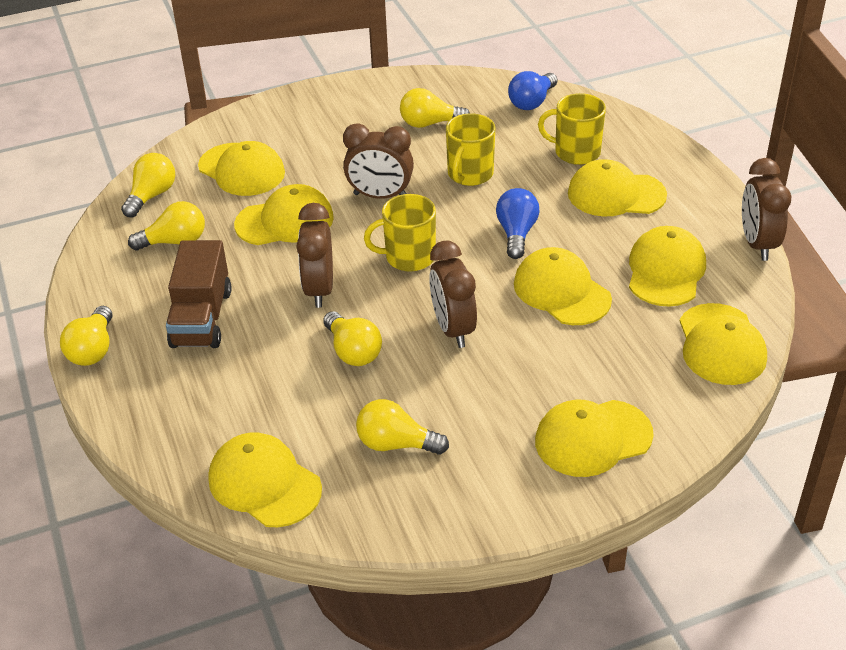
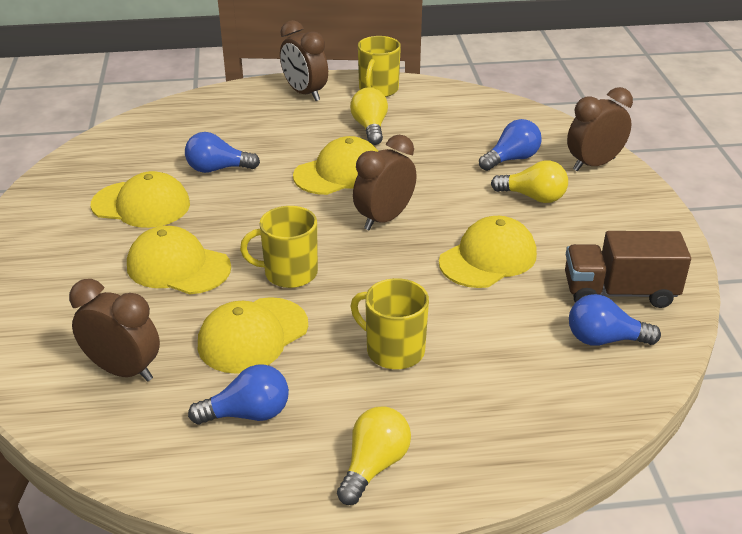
blue light bulb: 2 -> 4
yellow cap: 8 -> 5
yellow light bulb: 6 -> 3

